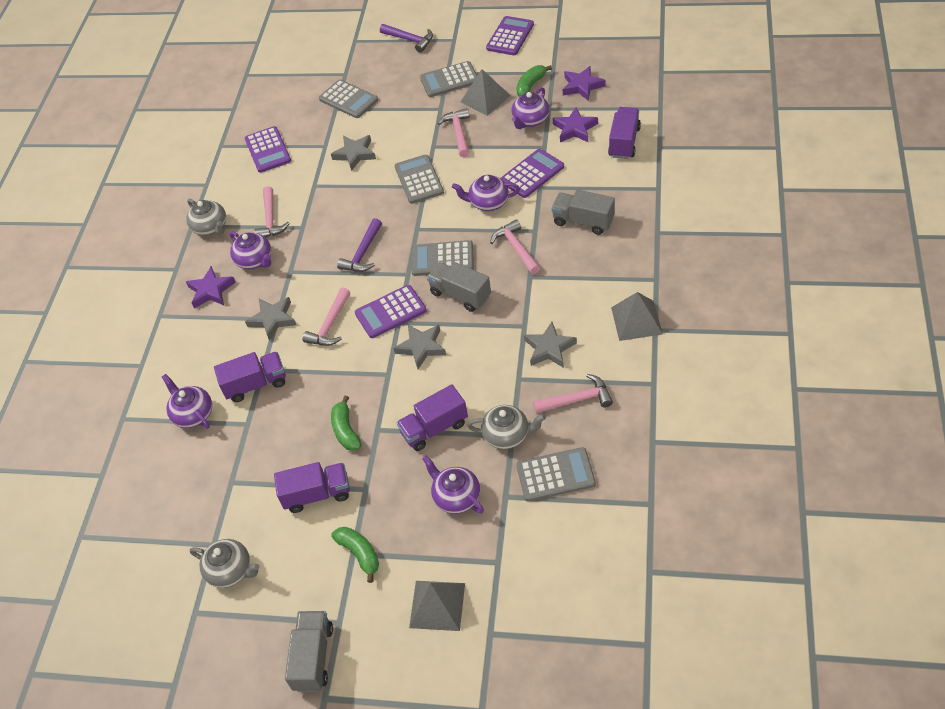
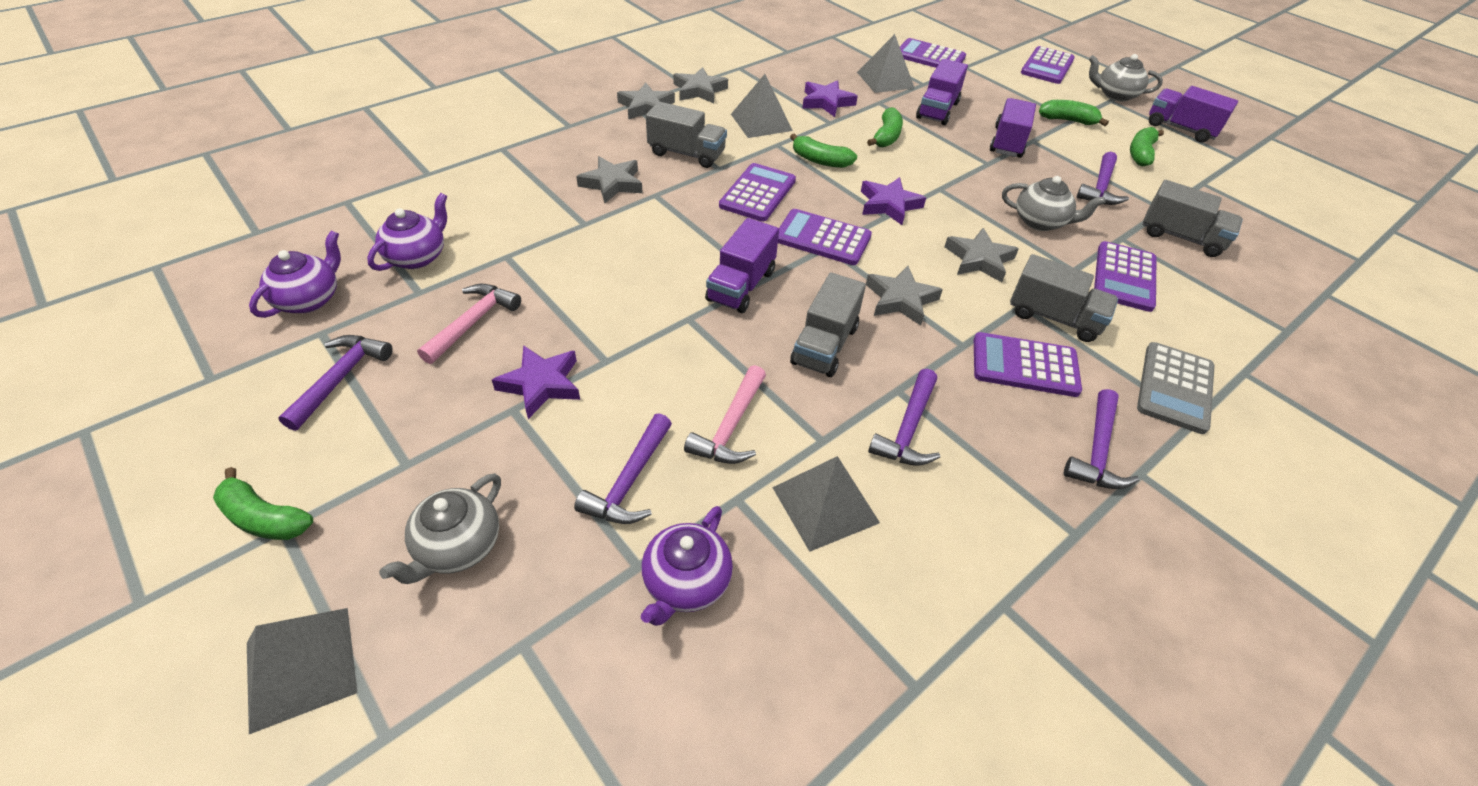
green banana: 3 -> 5
grey calculator: 5 -> 1
grey pyramid: 3 -> 4
grey star: 4 -> 5
grey truck: 3 -> 4
pink hammer: 5 -> 2
purple calculator: 4 -> 6
purple hammer: 2 -> 5
purple teapot: 5 -> 3

